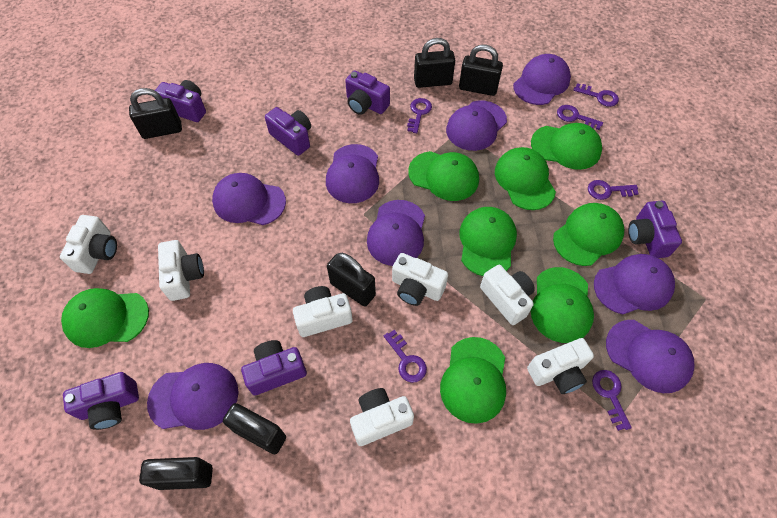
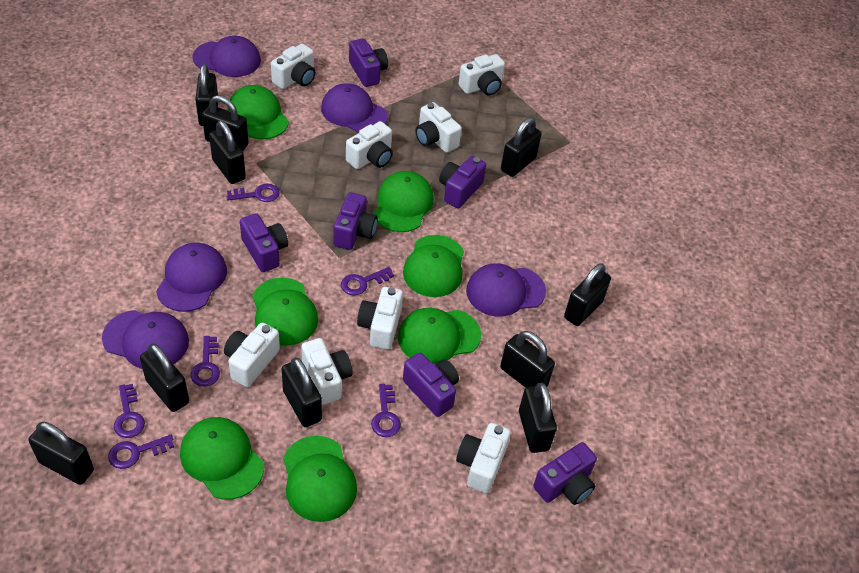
black padlock: 6 -> 10
green cap: 8 -> 7
purple cap: 8 -> 5
white camera: 7 -> 8

